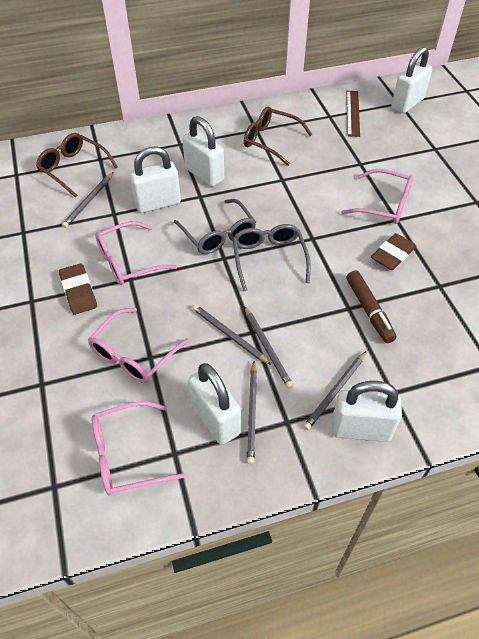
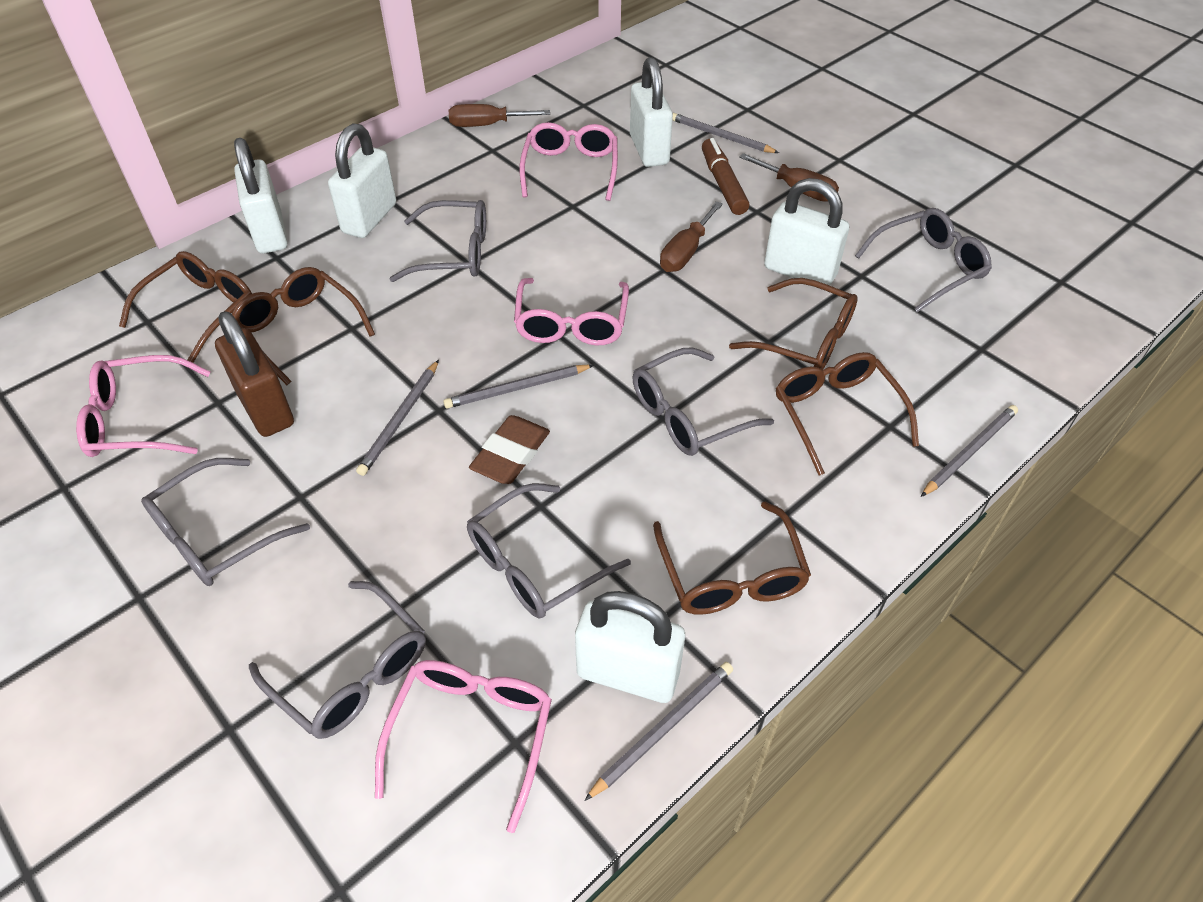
brown eraser: 2 -> 1
brown glasses: 2 -> 5
brown padlock: 0 -> 1
brown ruler: 1 -> 0
brown screwdriver: 0 -> 3
grey glasses: 2 -> 6

